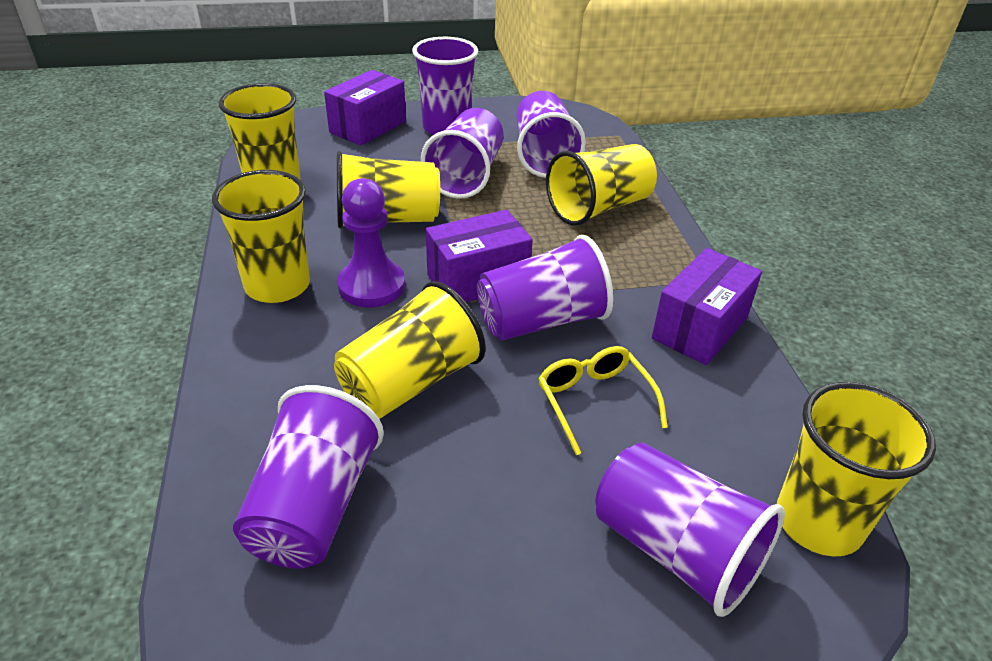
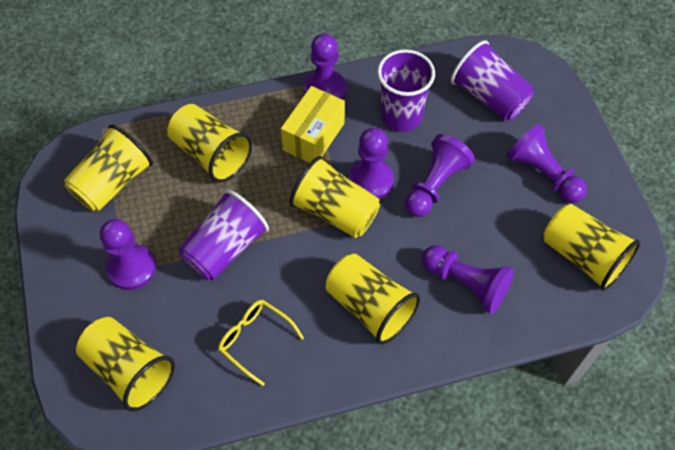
purple box: 3 -> 0
purple cup: 6 -> 3
purple pawn: 1 -> 6
yellow box: 0 -> 1

